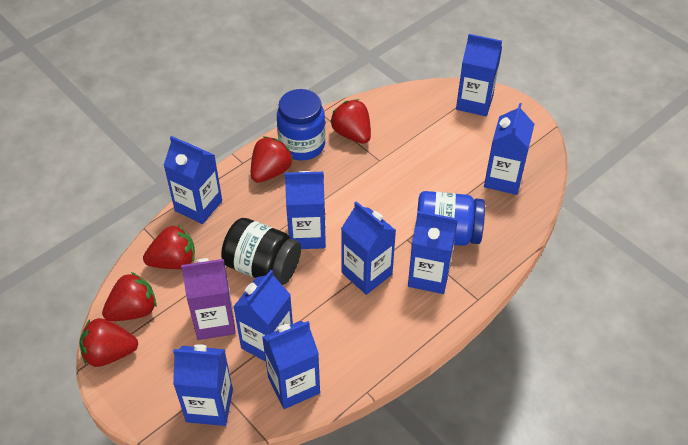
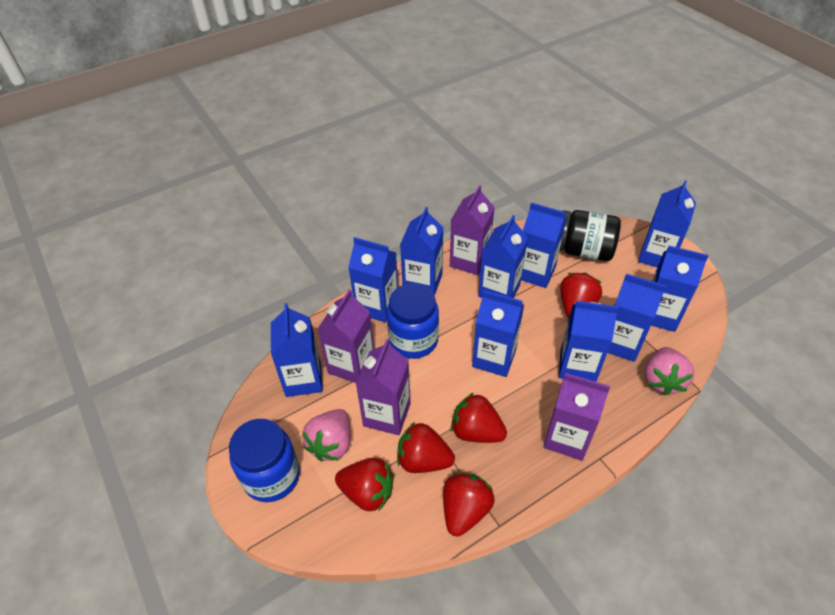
blue carton: 9 -> 10
pink strawberry: 0 -> 2
purple carton: 1 -> 4

